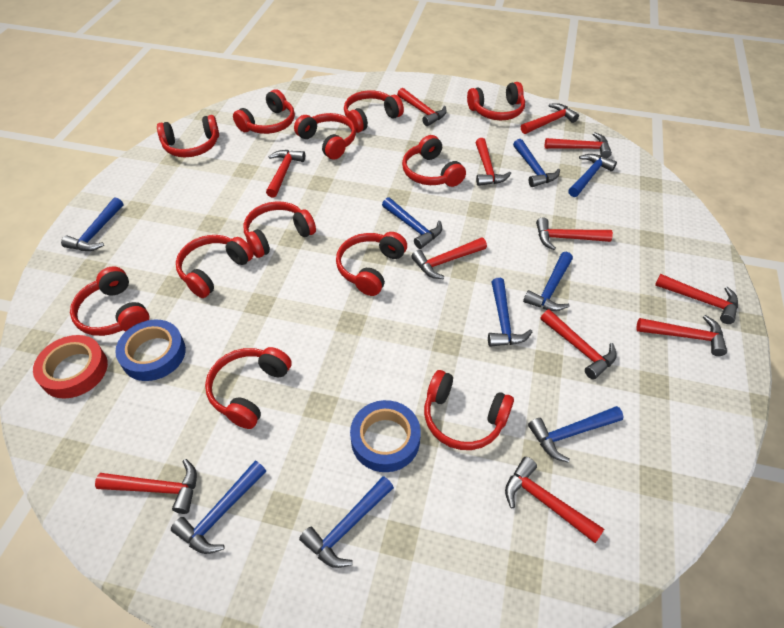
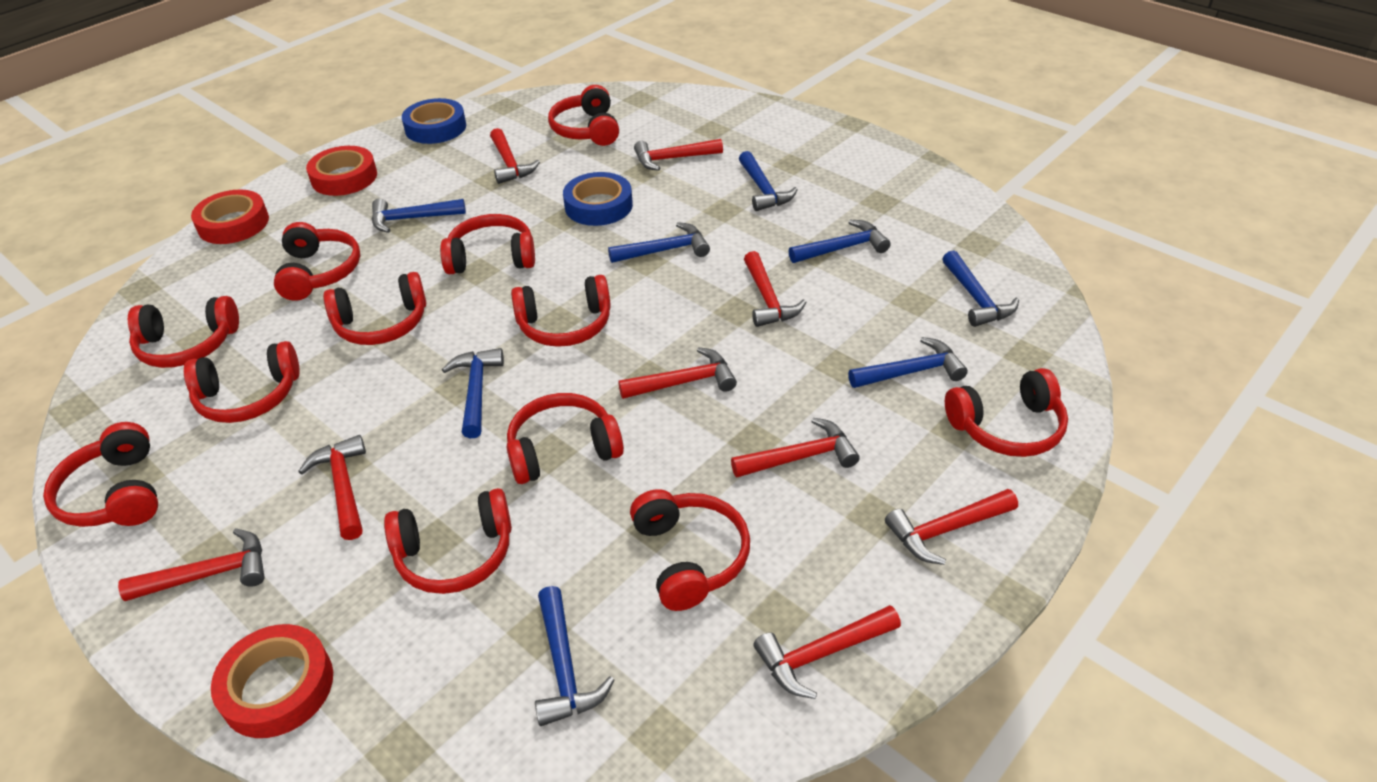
blue hammer: 9 -> 8
red hammer: 12 -> 9
red tape: 1 -> 3

